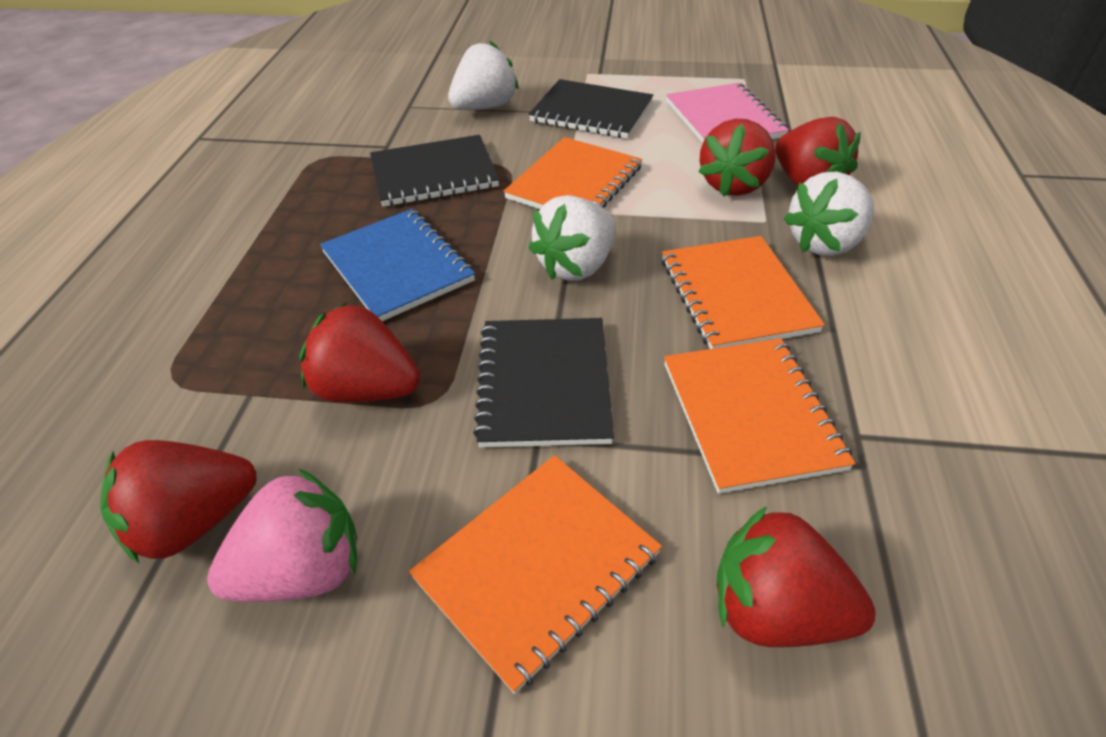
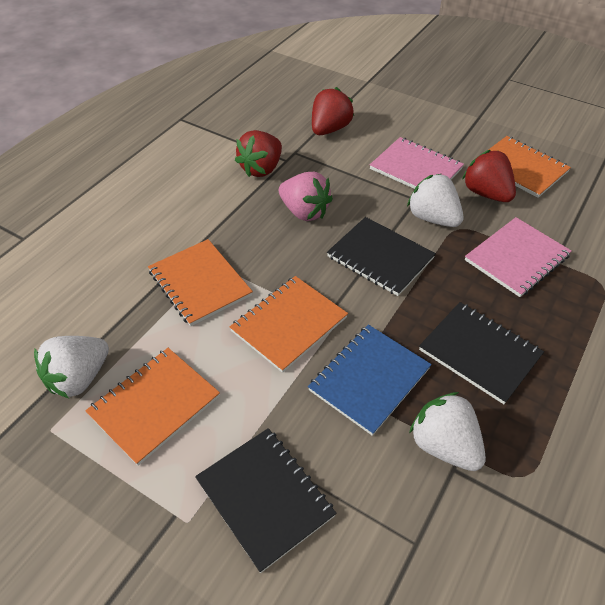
pink notebook: 1 -> 2
red strawberry: 5 -> 3

